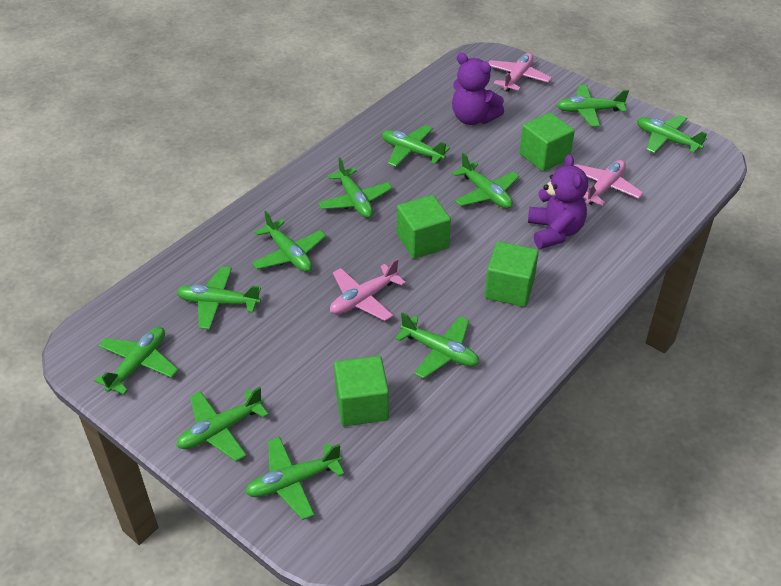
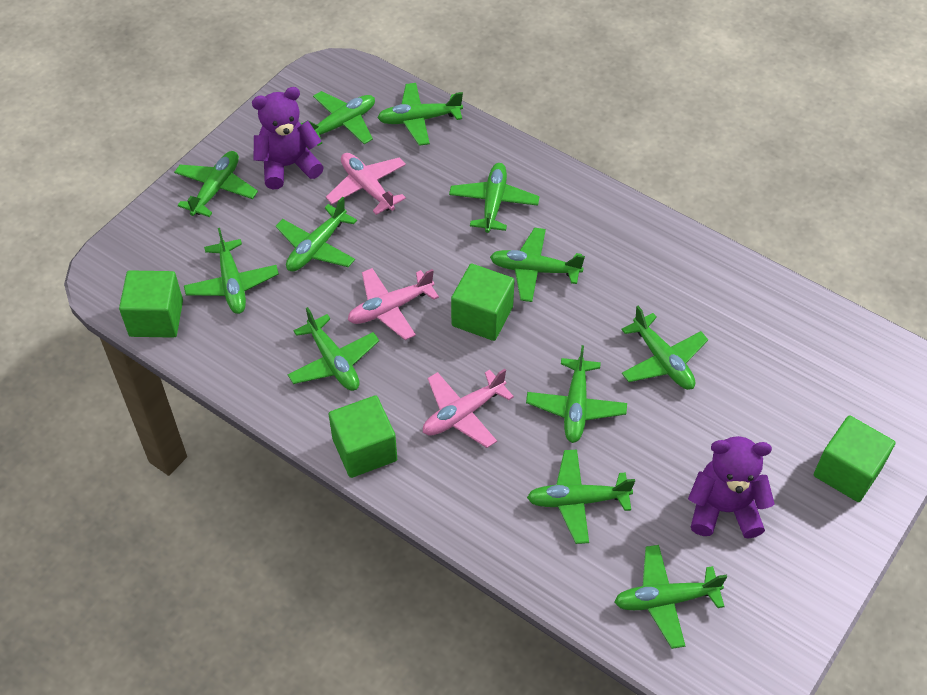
green plane: 11 -> 12

